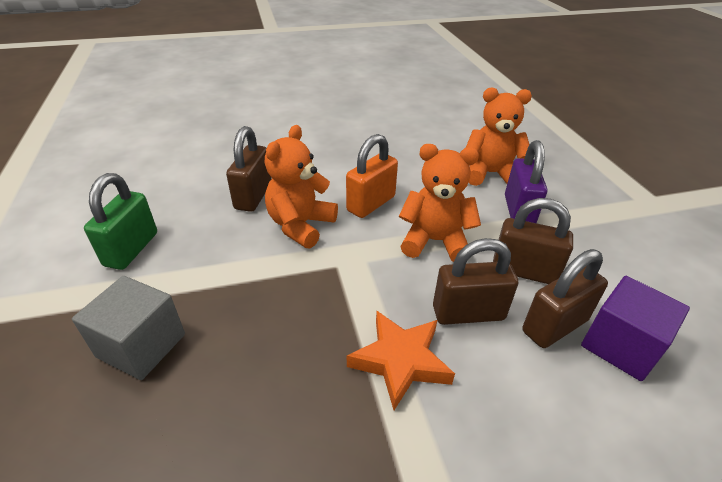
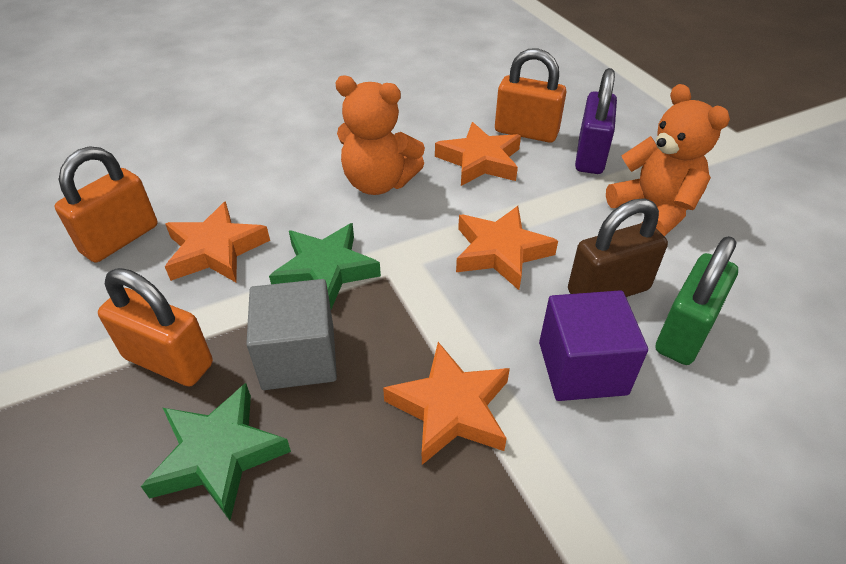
brown padlock: 4 -> 1
green star: 0 -> 2
orange padlock: 1 -> 3
orange star: 1 -> 4
orange teddy bear: 3 -> 2

